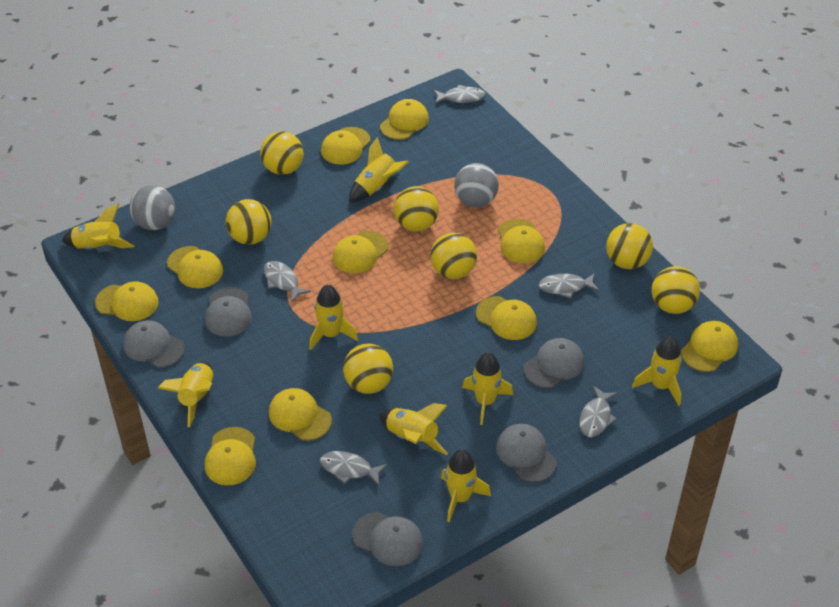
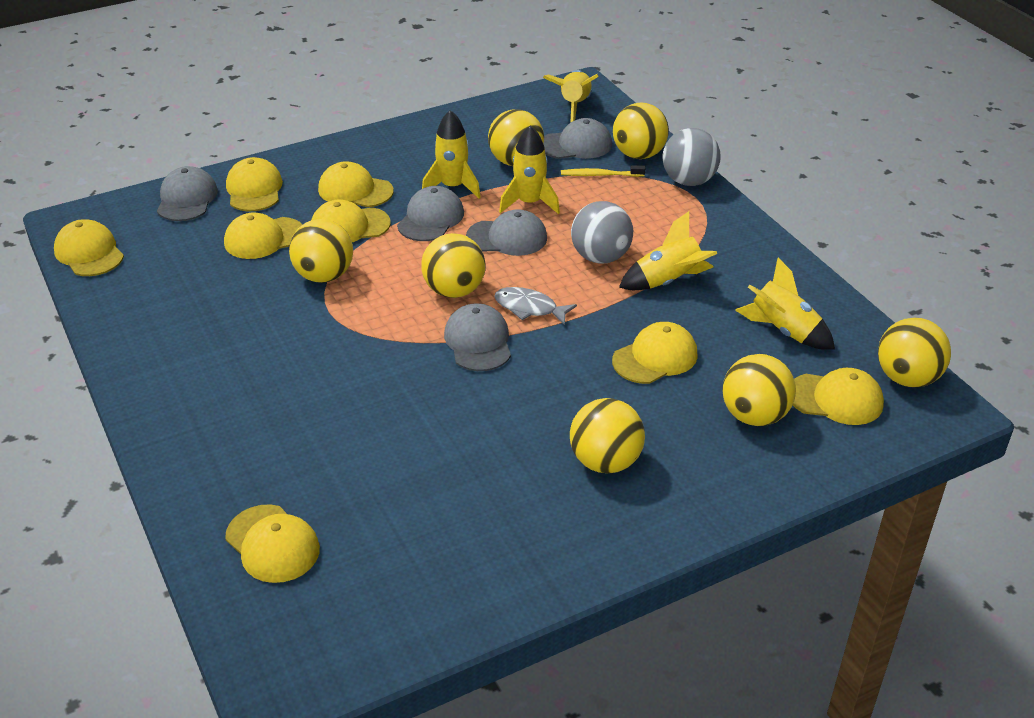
grey fish: 5 -> 1
yellow cap: 10 -> 8
yellow rocket: 8 -> 5
yellow toothbrush: 0 -> 1

